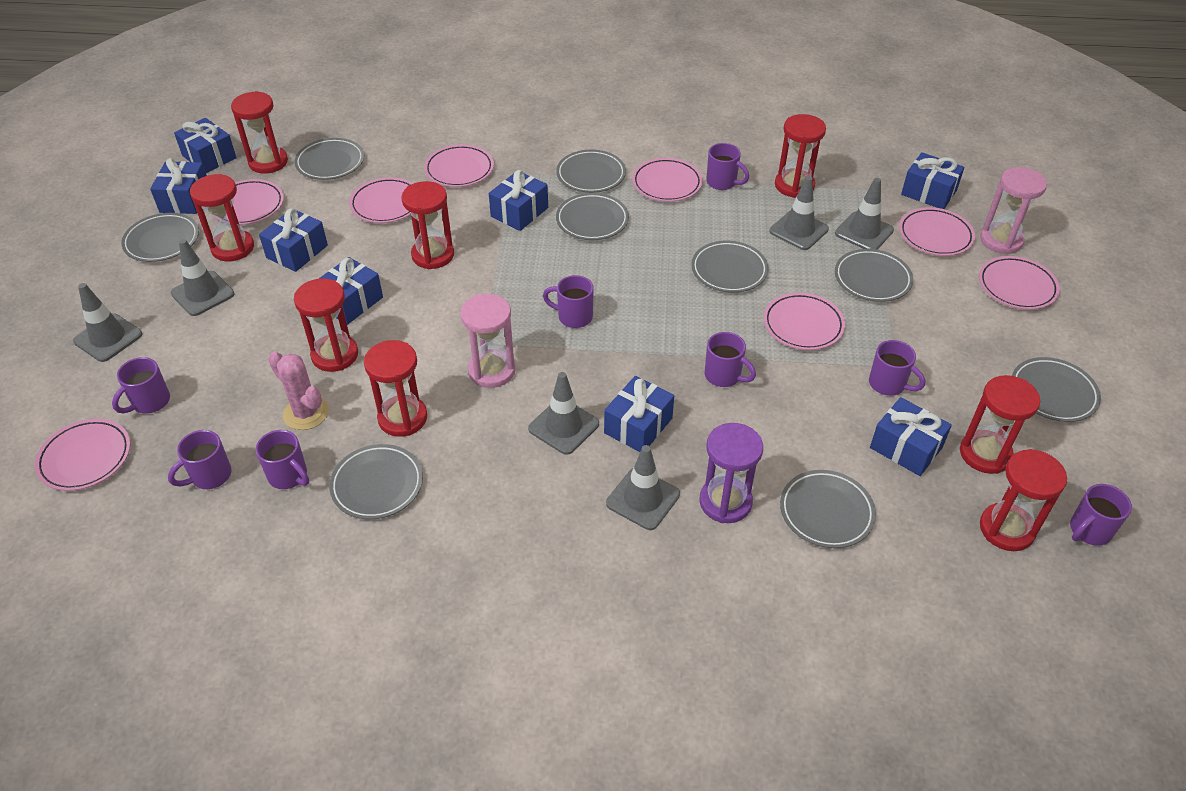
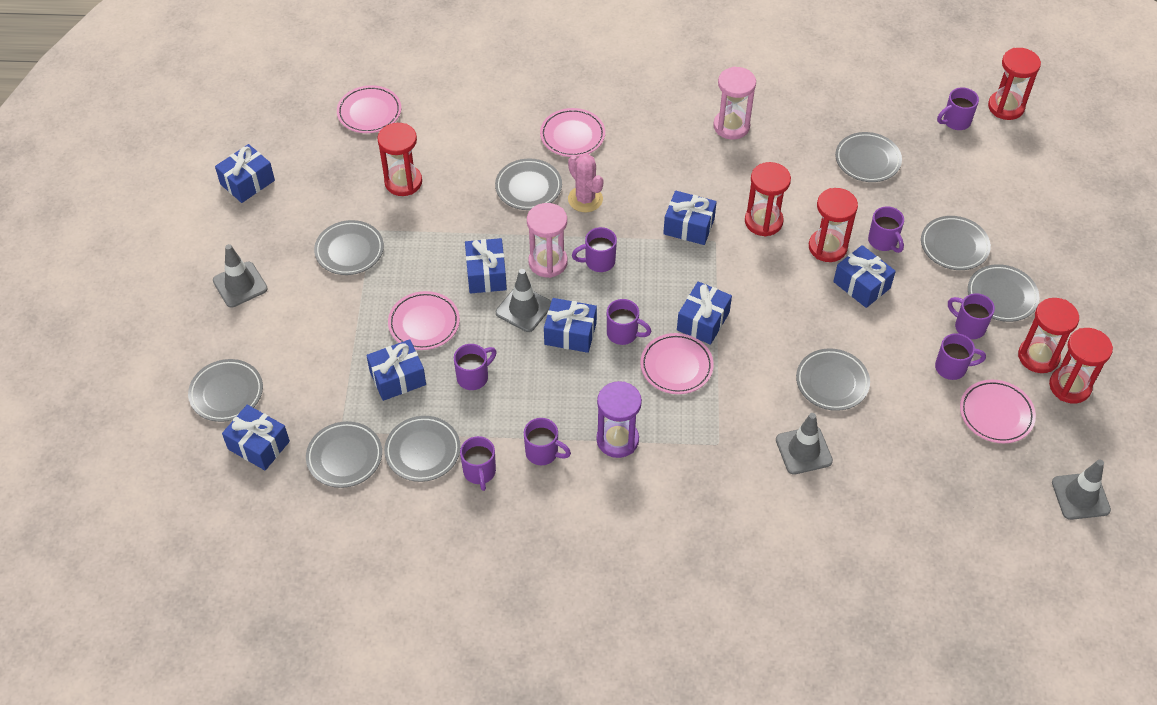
grey traffic cone: 6 -> 4
pink plate: 8 -> 5
purple mug: 8 -> 9
red hourglass: 8 -> 6

